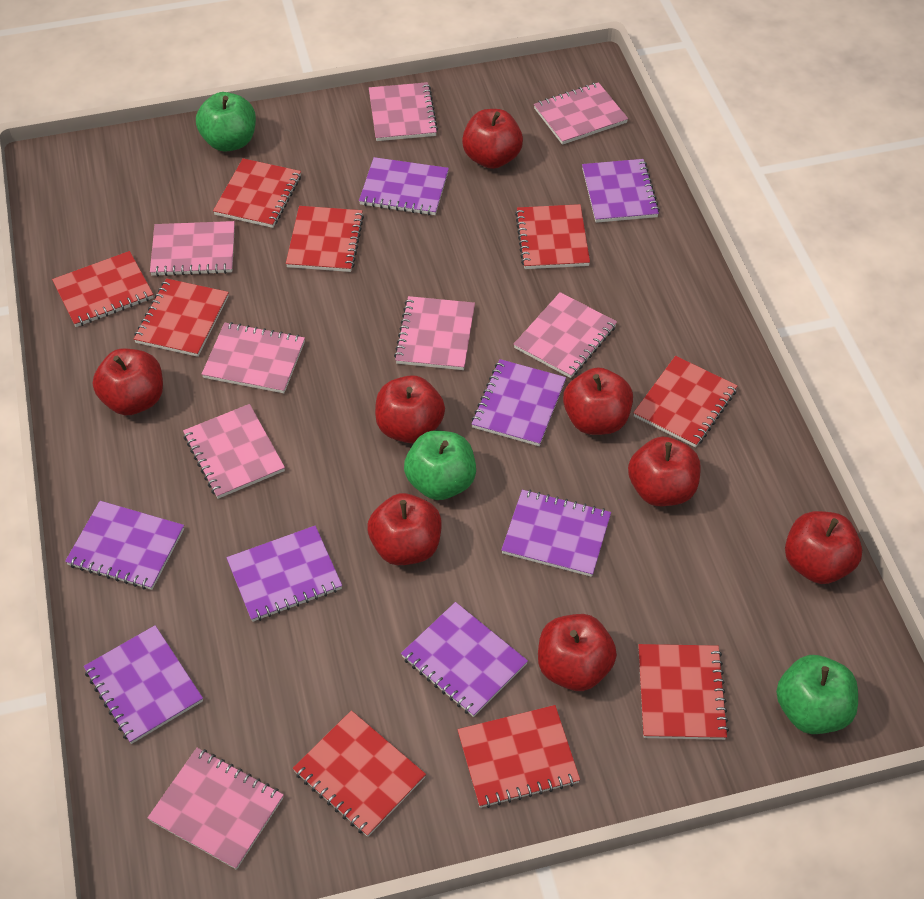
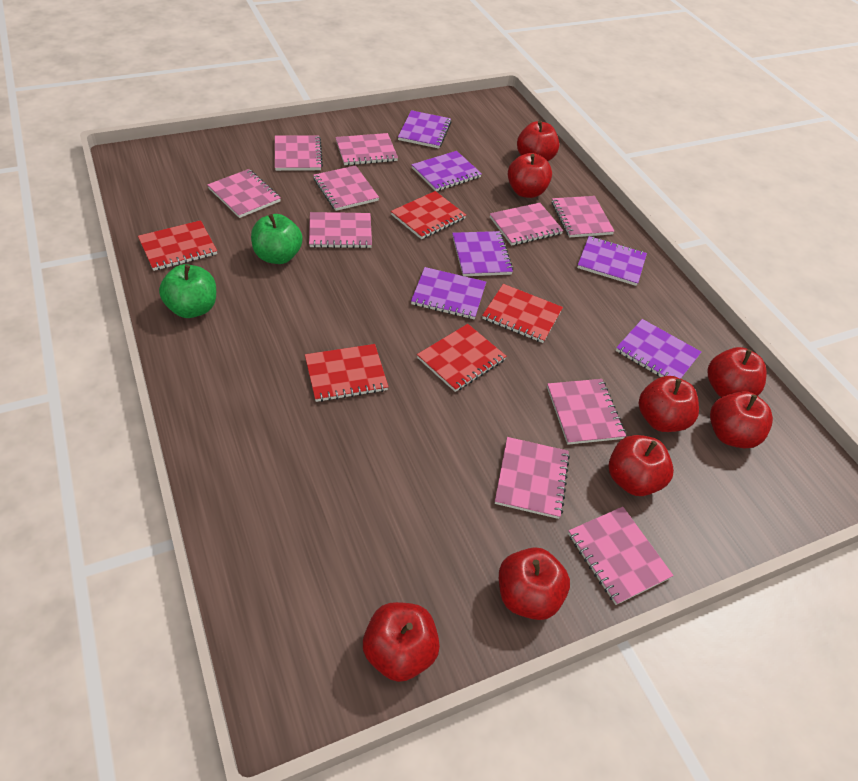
green apple: 3 -> 2
pink notebook: 8 -> 10
purple notebook: 8 -> 6
red notebook: 9 -> 5

